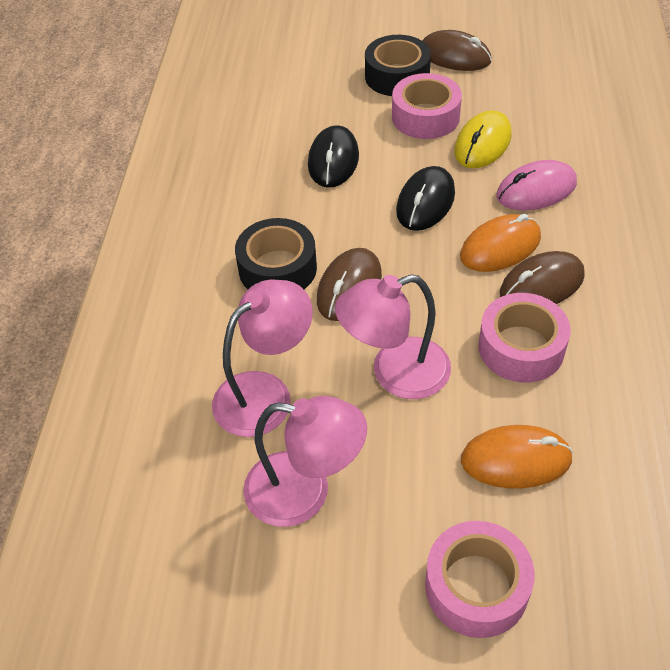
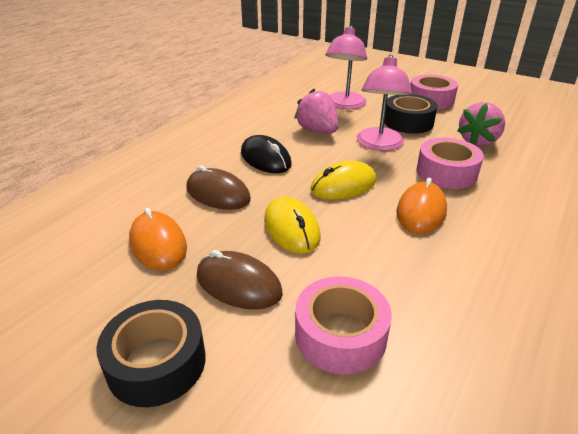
black mouse: 2 -> 1
brown mouse: 3 -> 2
pink lamp: 3 -> 2
pink mouse: 1 -> 0
pink strawberry: 0 -> 2
yellow mouse: 1 -> 2

